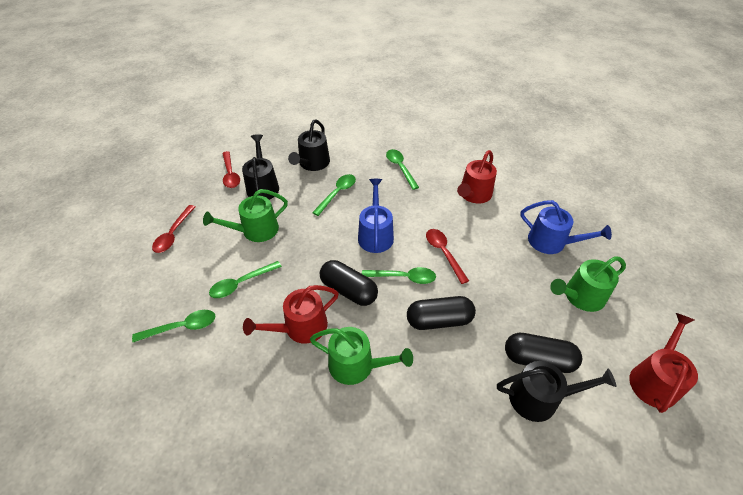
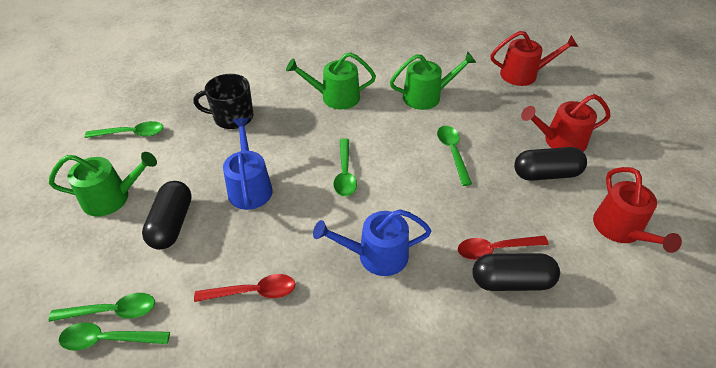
black mug: 0 -> 1
black watering can: 3 -> 0
red spoon: 3 -> 2

